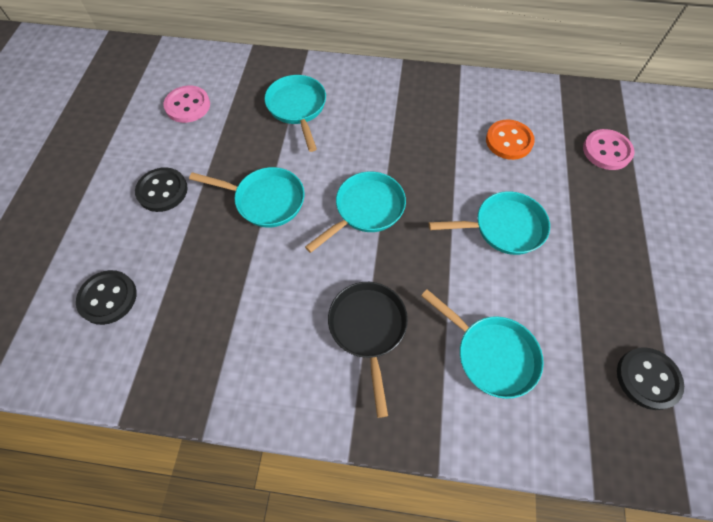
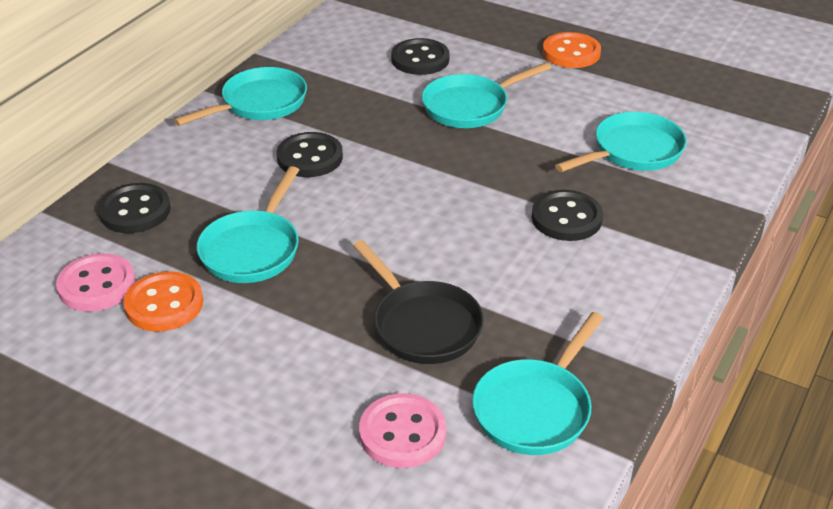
black button: 3 -> 4
orange button: 1 -> 2

